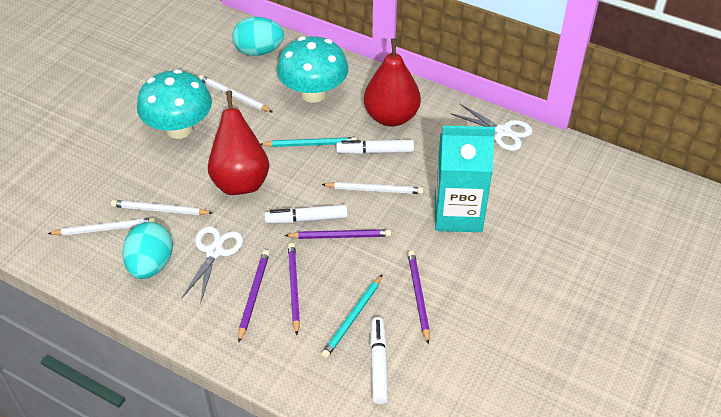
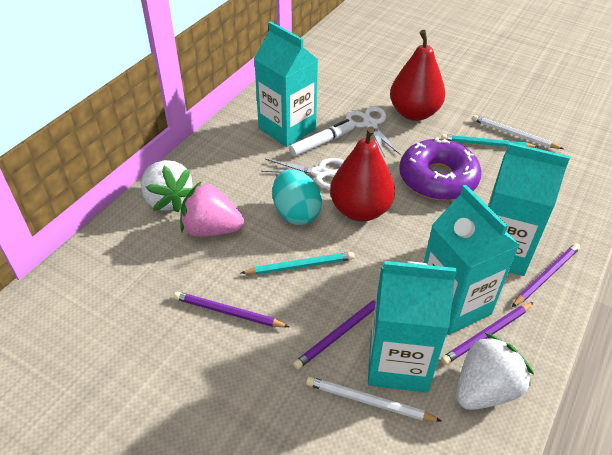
pink strawberry: 0 -> 1
purple donut: 0 -> 1
turquoise carton: 1 -> 4
turquoise egg: 2 -> 1
turquoise mushroom: 2 -> 0
white marker: 3 -> 1
white pencil: 4 -> 2
white strawberry: 0 -> 2

